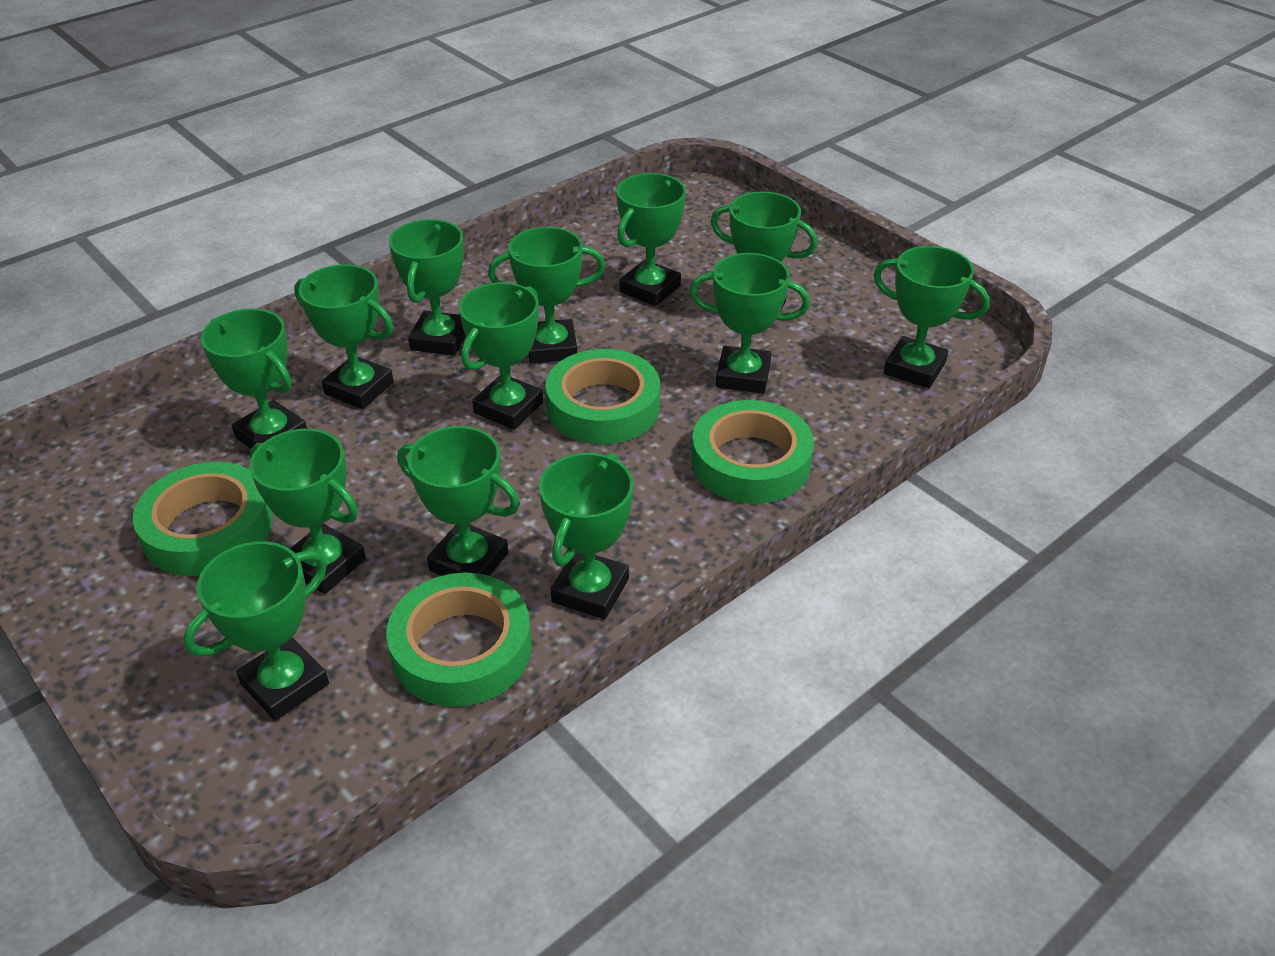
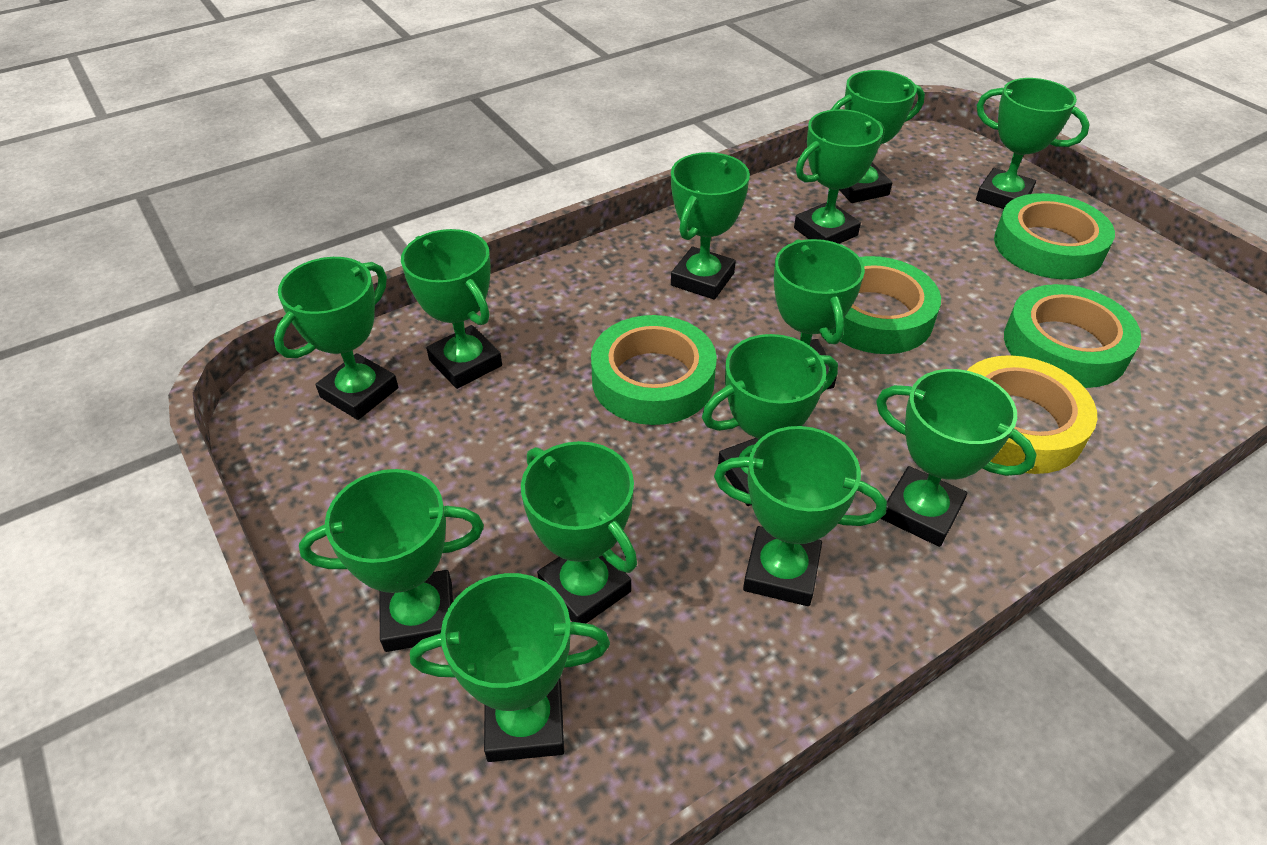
yellow tape: 0 -> 1

